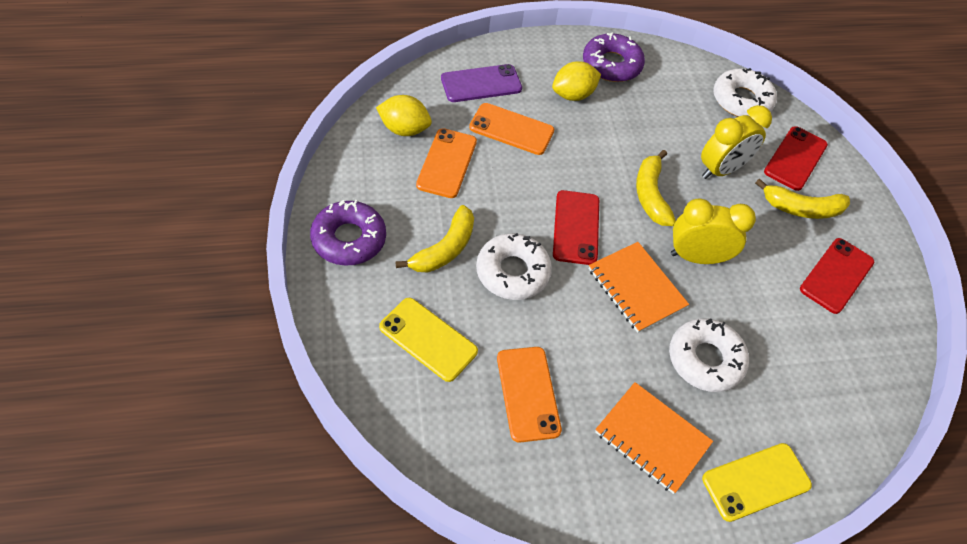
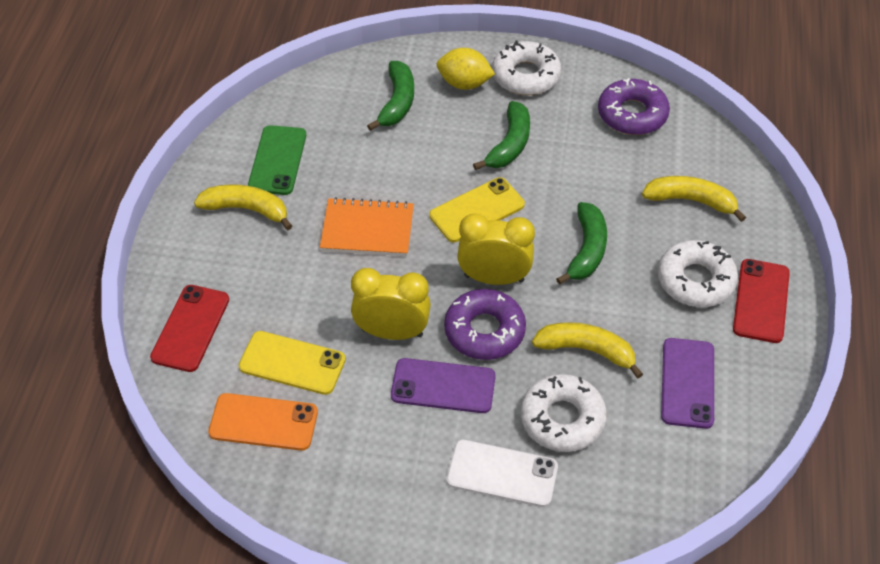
green banana: 0 -> 3
green phone: 0 -> 1
orange notebook: 2 -> 1
orange phone: 3 -> 1
purple phone: 1 -> 2
red phone: 3 -> 2
white phone: 0 -> 1
yellow lemon: 2 -> 1

